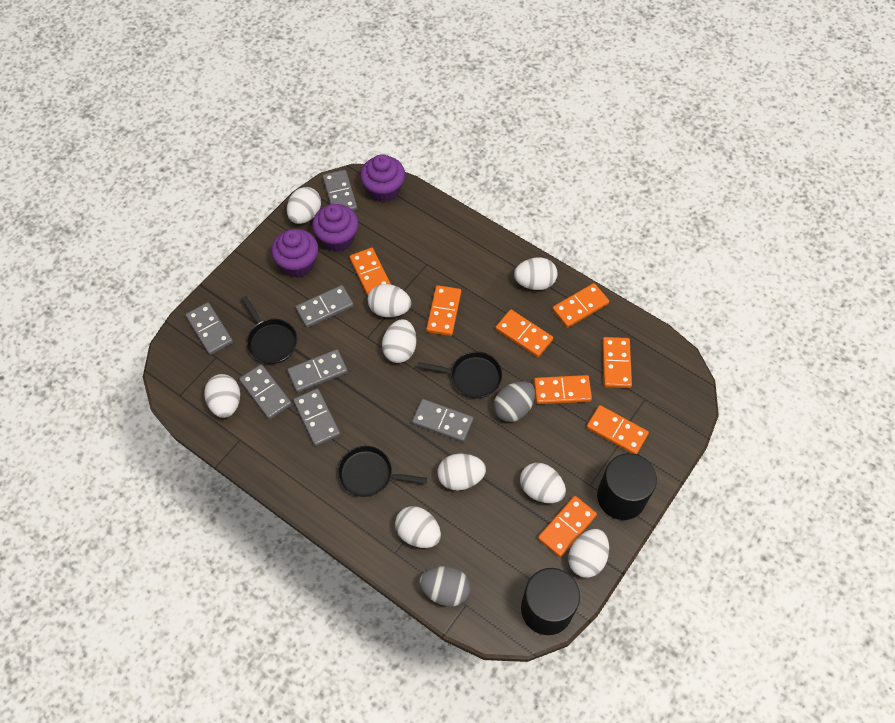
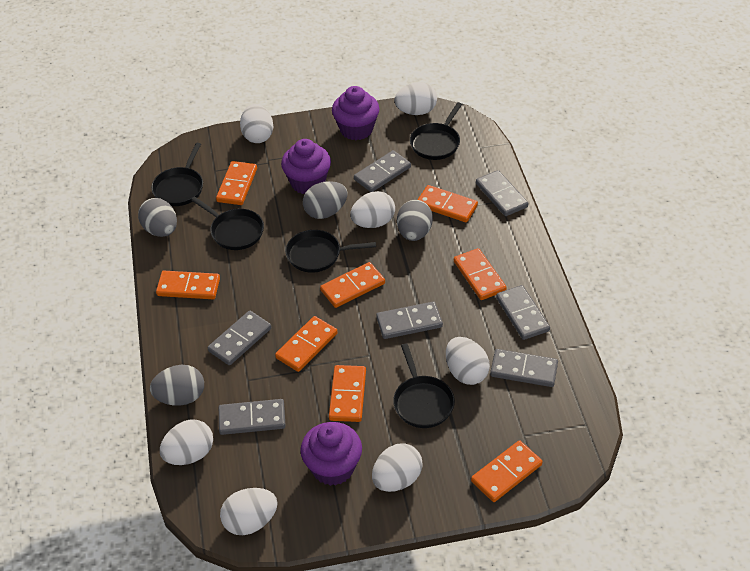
black cylinder: 2 -> 0
black pan: 3 -> 5
grey egg: 2 -> 4
white egg: 9 -> 7

